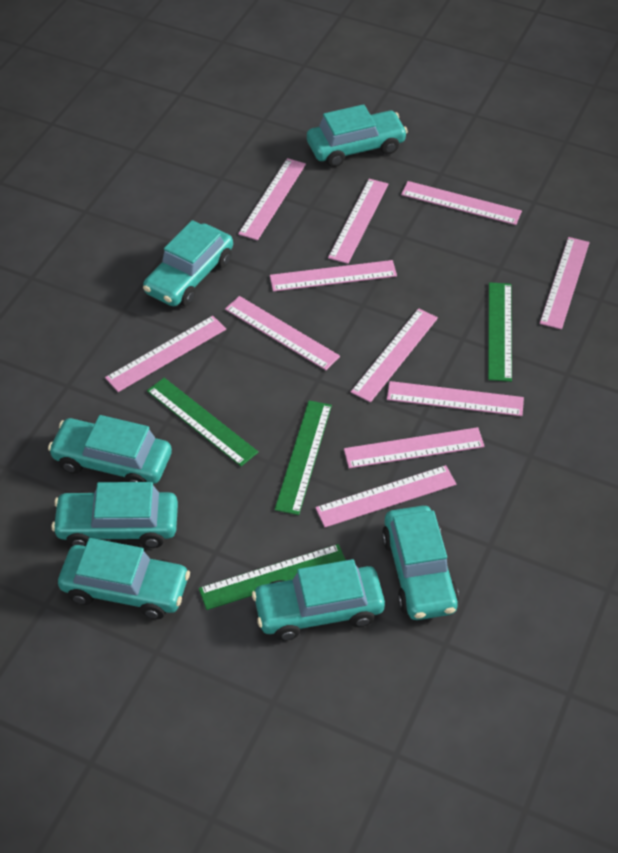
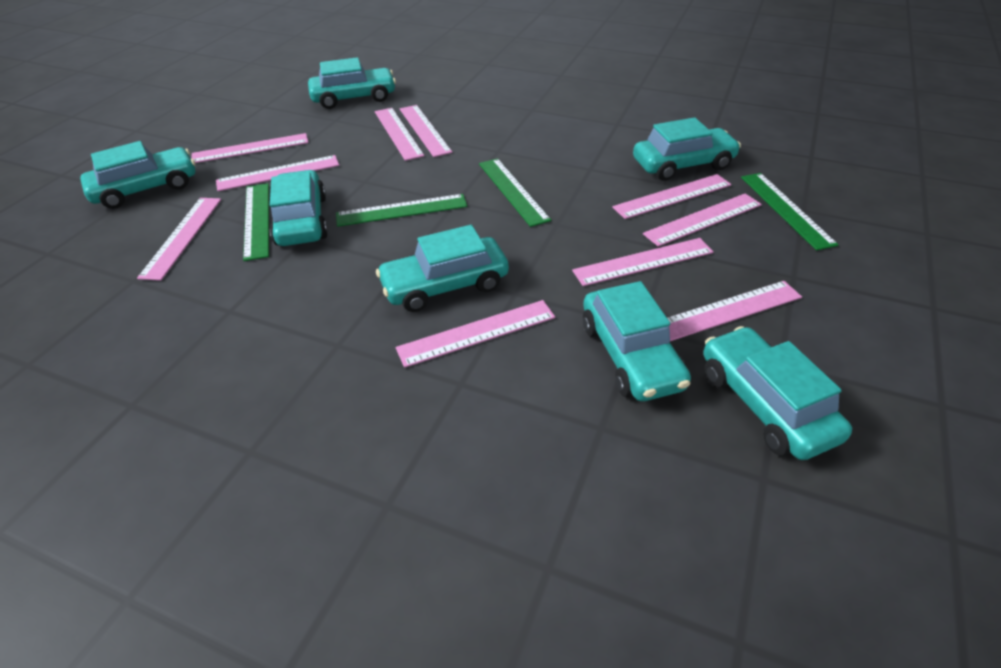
pink ruler: 11 -> 10

